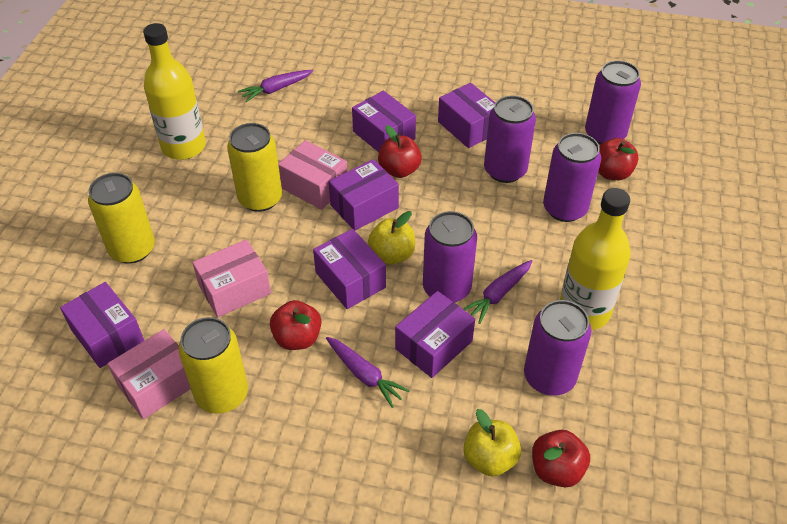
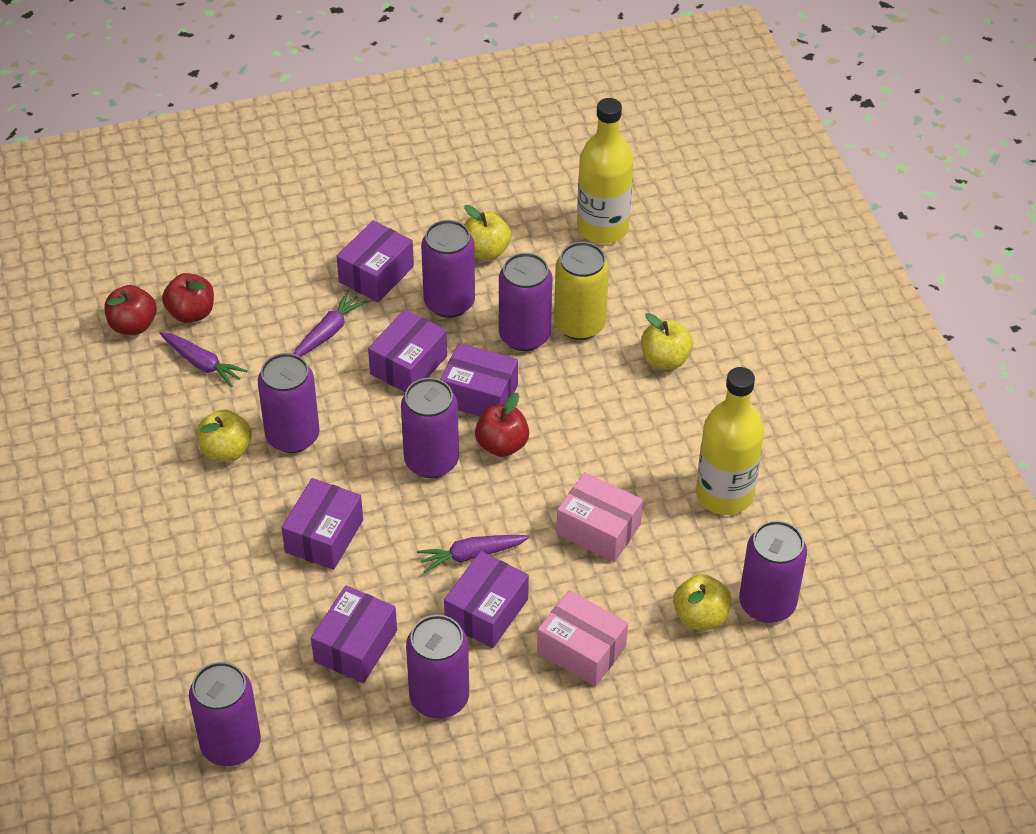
pink box: 3 -> 2
purple can: 5 -> 7
red apple: 4 -> 3
yellow apple: 2 -> 4
yellow can: 3 -> 1

